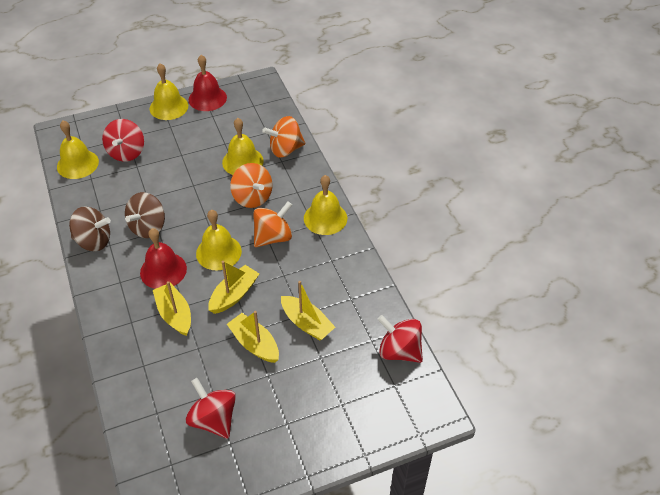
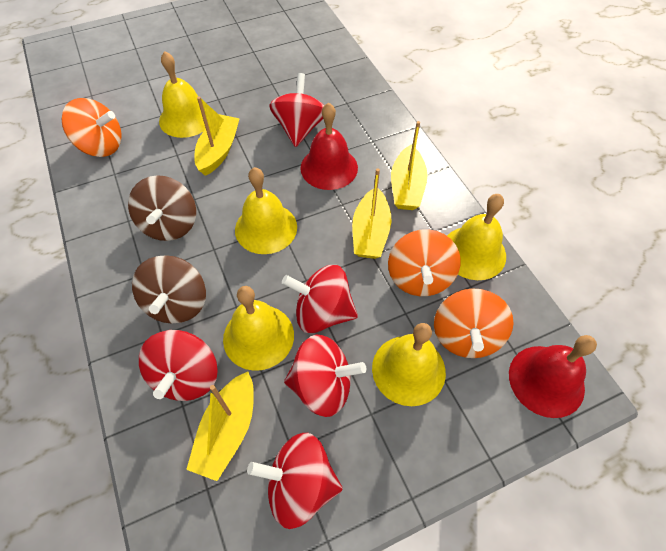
red spinning top: 3 -> 5

